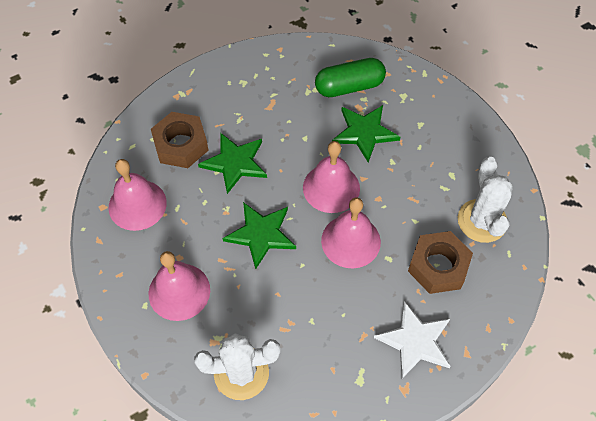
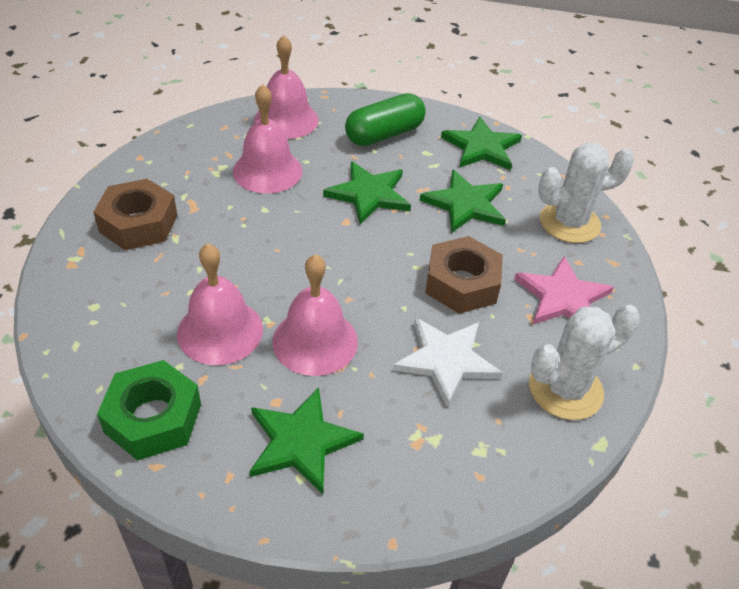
green nut: 0 -> 1
green star: 3 -> 4
pink star: 0 -> 1

